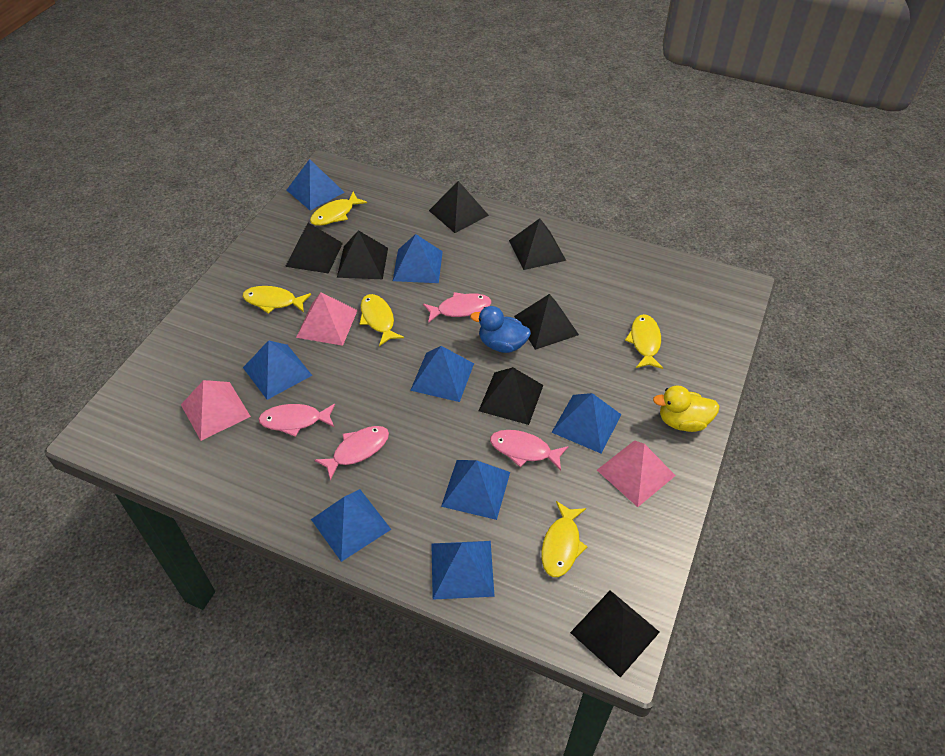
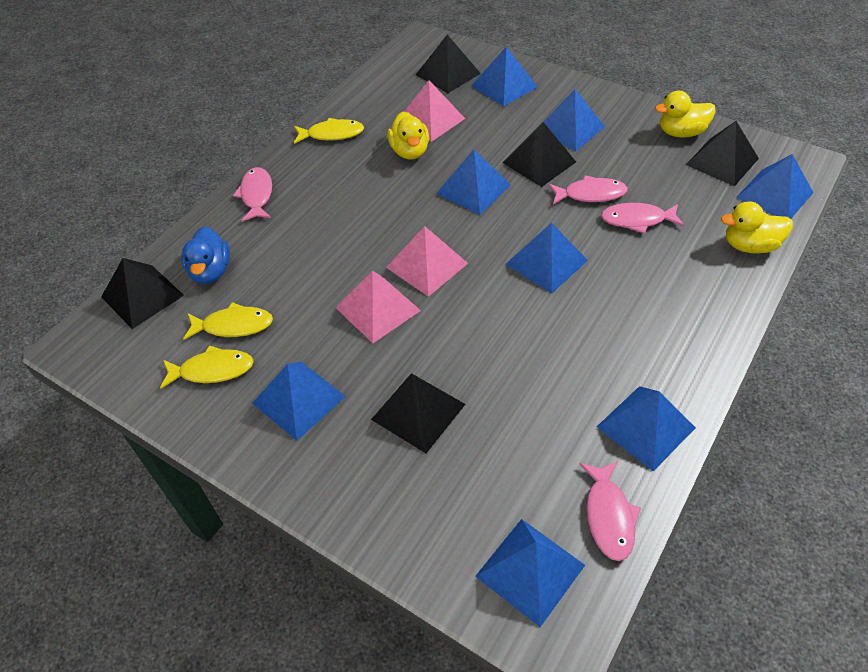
black pyramid: 7 -> 5
yellow duck: 1 -> 3
yellow fish: 5 -> 3

